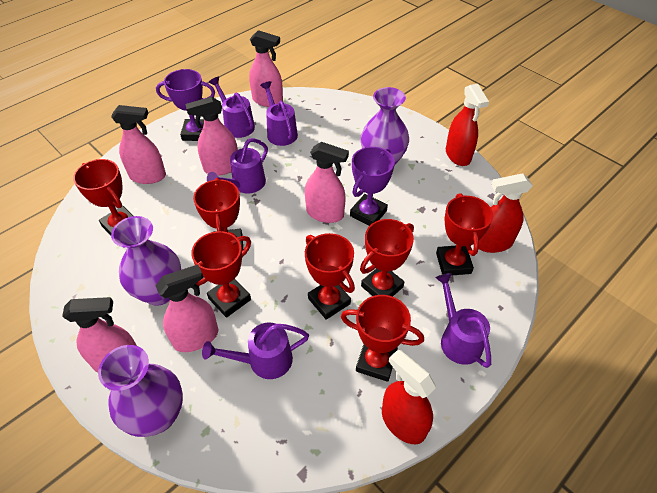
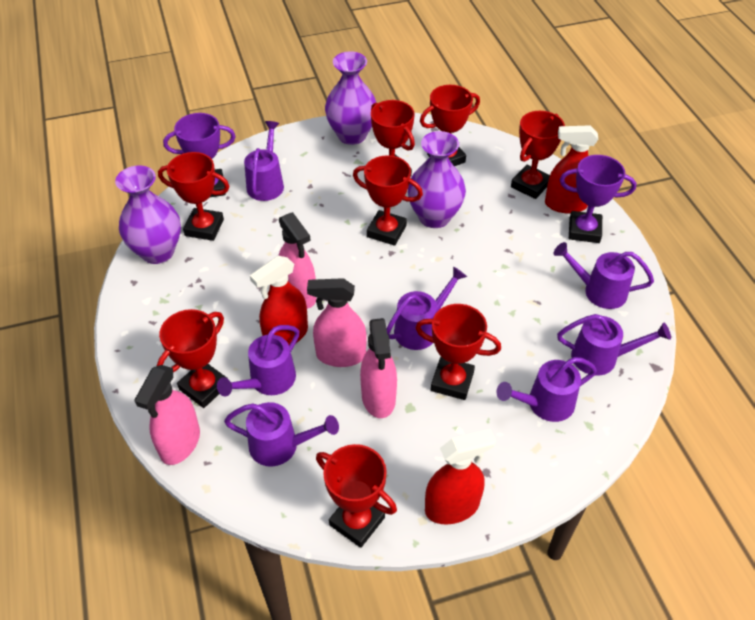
pink spray bottle: 6 -> 4
purple watering can: 5 -> 7
red trophy: 7 -> 8

